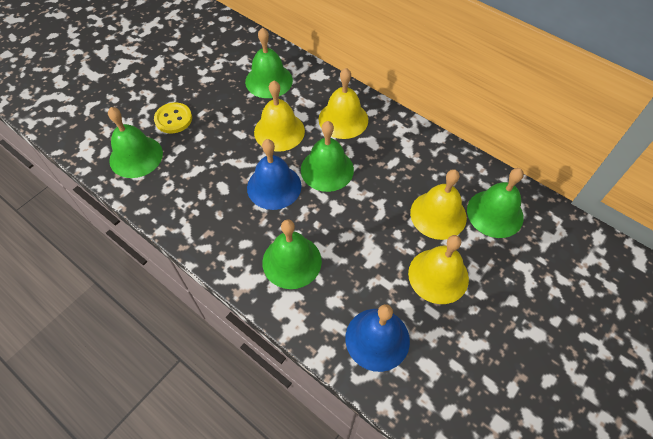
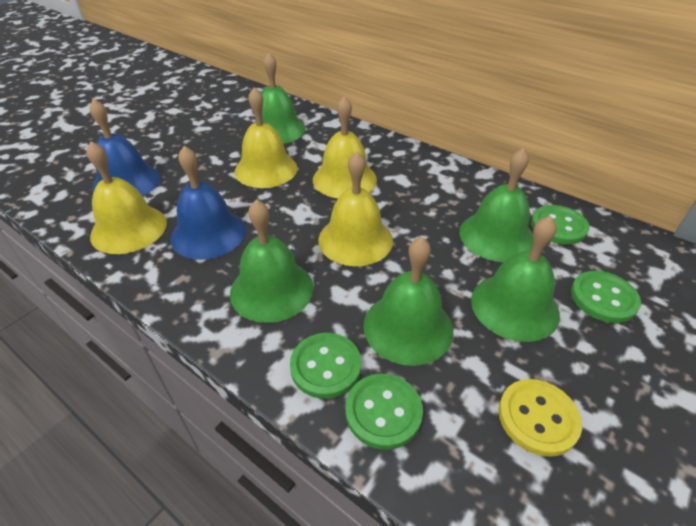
green button: 0 -> 4

